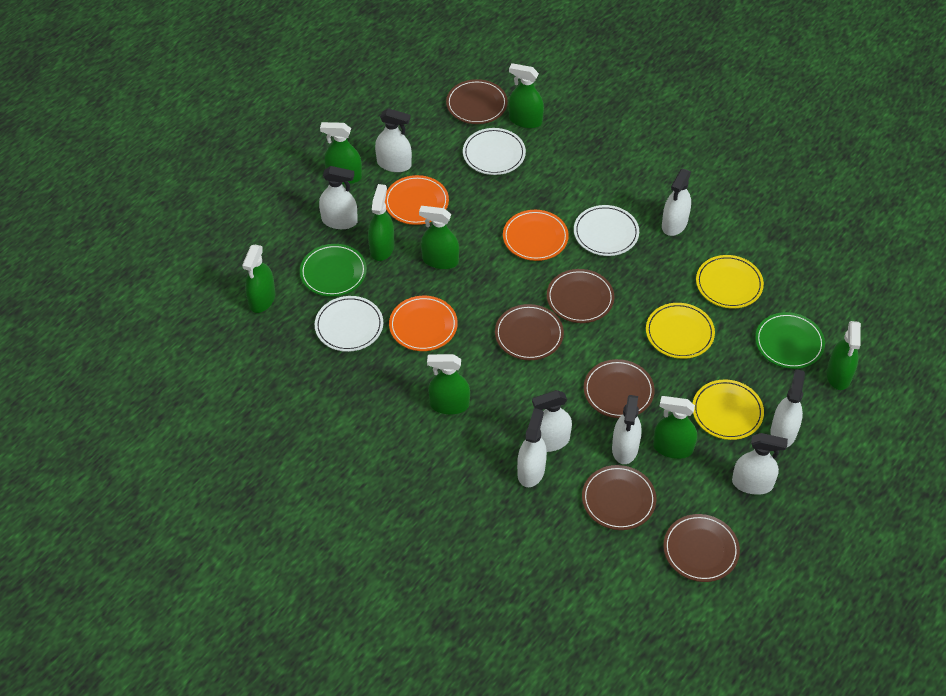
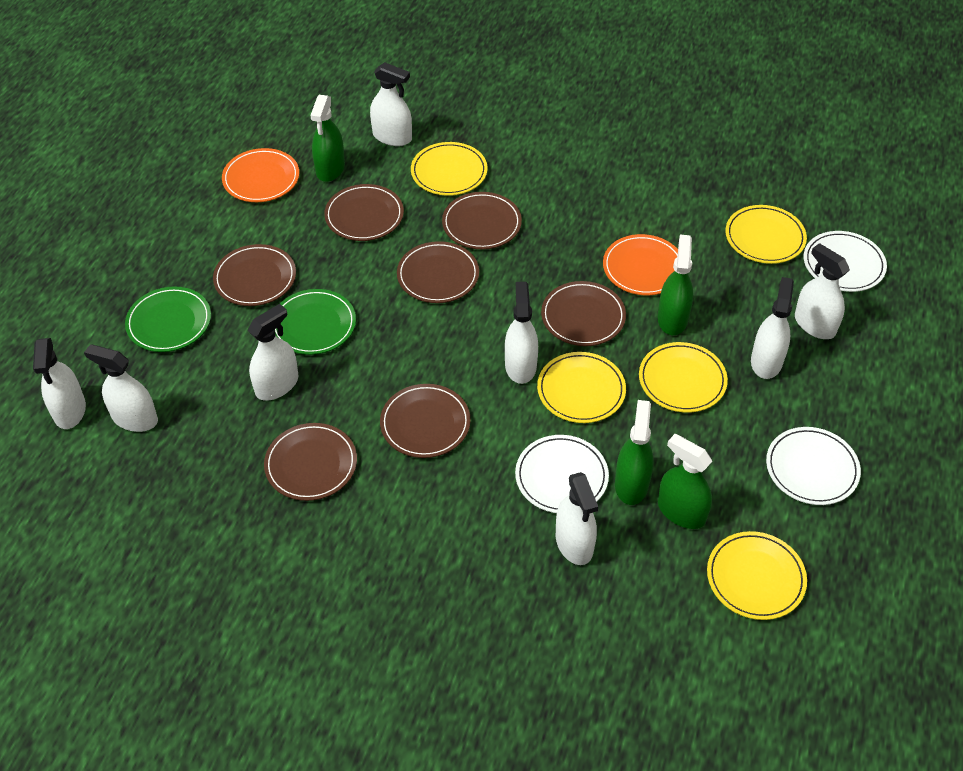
brown plate: 6 -> 7
green spray bottle: 8 -> 4
orange plate: 3 -> 2
yellow plate: 3 -> 5

